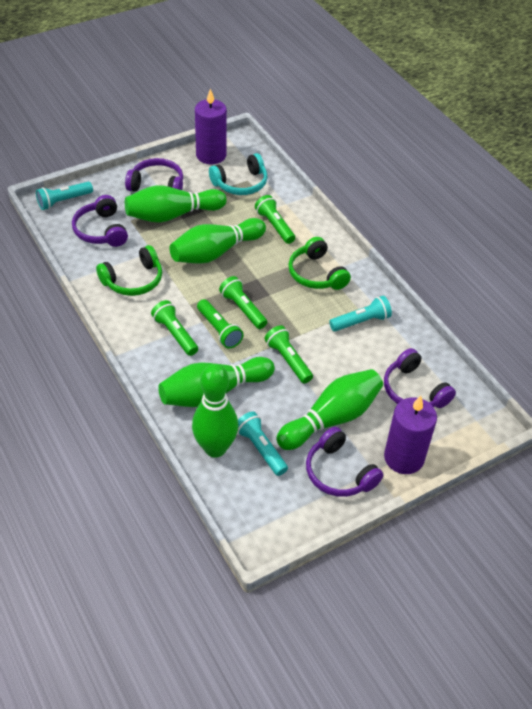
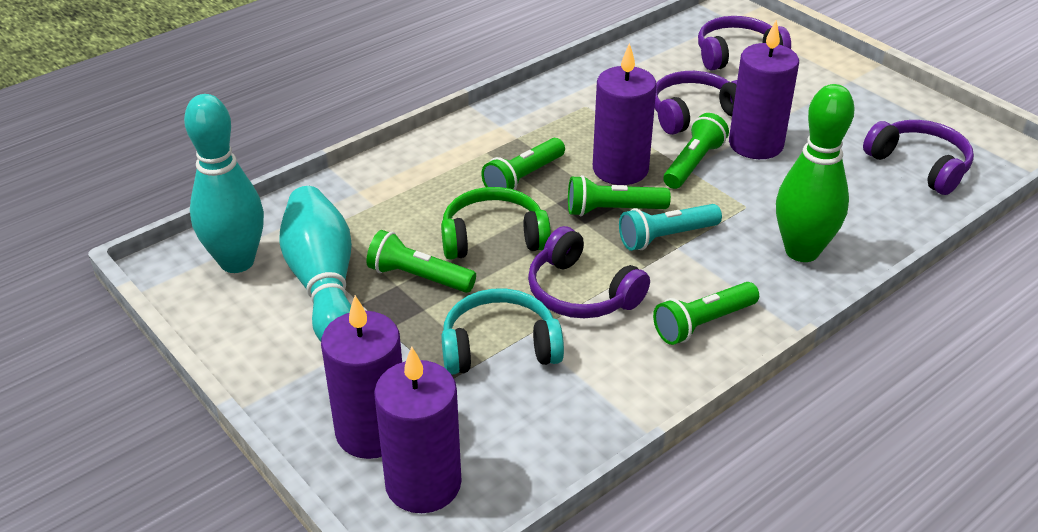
green bowling pin: 5 -> 1
green headphones: 2 -> 1
purple candle: 2 -> 4
turquoise bowling pin: 0 -> 2
turquoise flashlight: 3 -> 1

